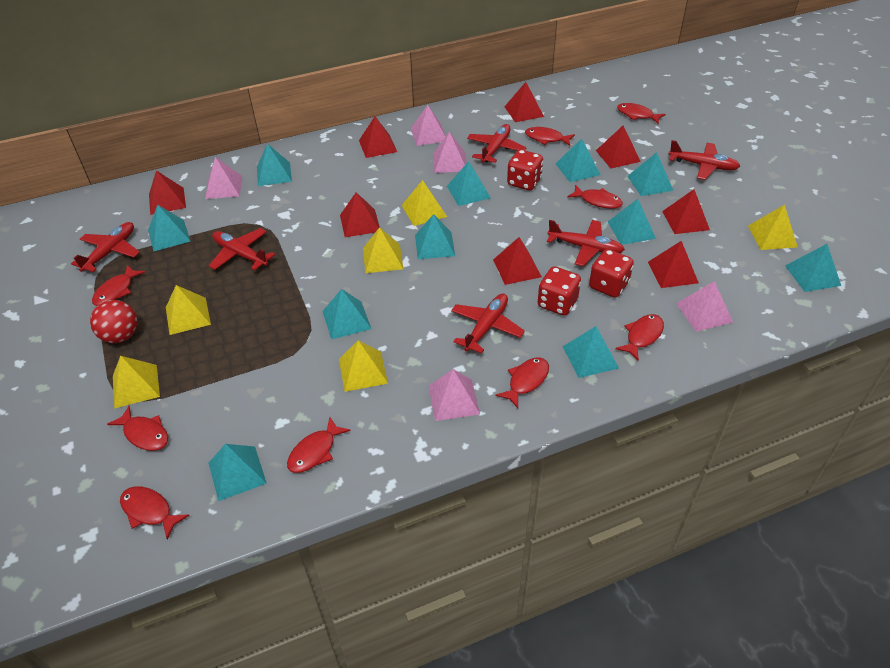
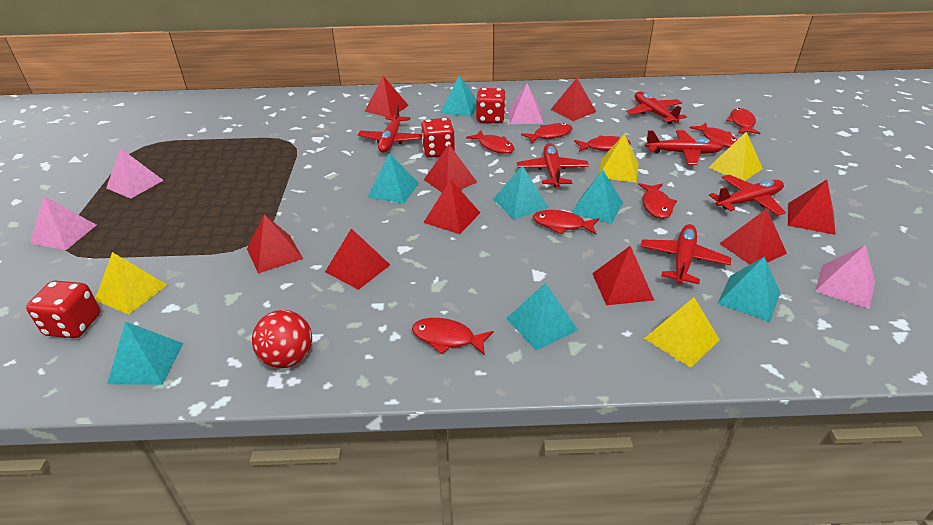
pink pyramid: 5 -> 4
red fish: 9 -> 8
red pyramid: 8 -> 9
turquoise pyramid: 11 -> 7
yellow pyramid: 6 -> 4

